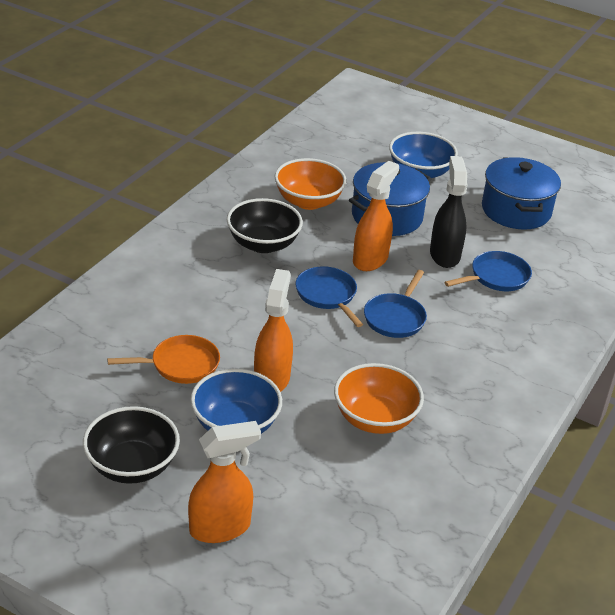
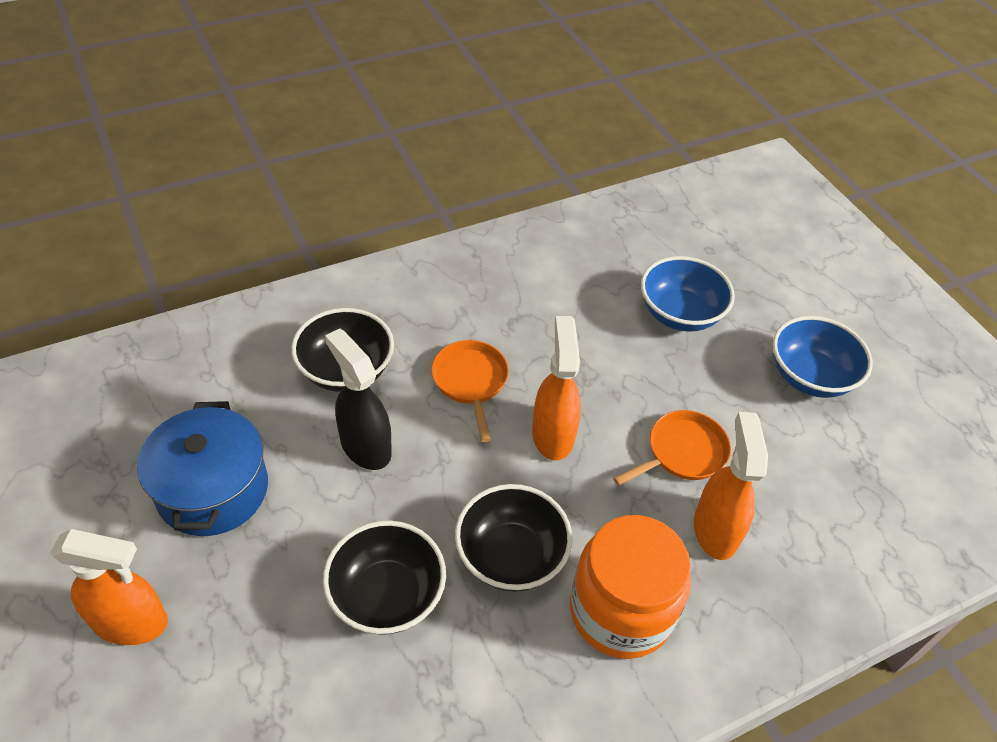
black bowl: 2 -> 3
blue pan: 3 -> 0
blue pot: 2 -> 1
orange bowl: 2 -> 0
orange jar: 0 -> 1
orange pan: 1 -> 2

